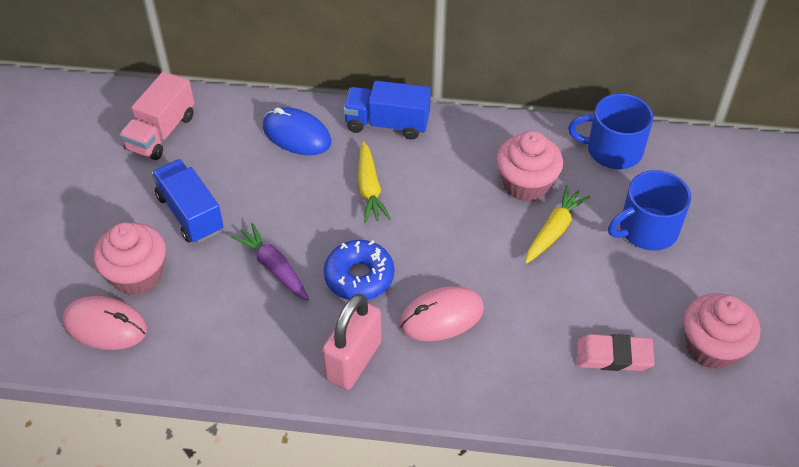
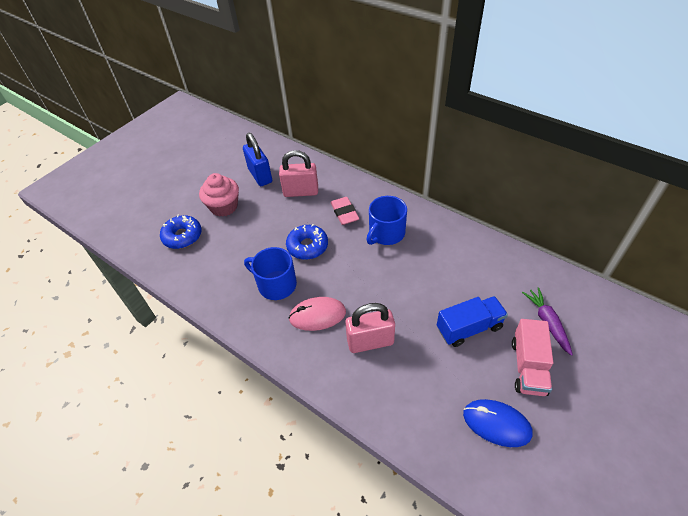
blue donut: 1 -> 2
blue padlock: 0 -> 1
blue truck: 2 -> 1
pink cupcake: 3 -> 1
pink mouse: 2 -> 1
pink padlock: 1 -> 2
yellow carrot: 2 -> 0

